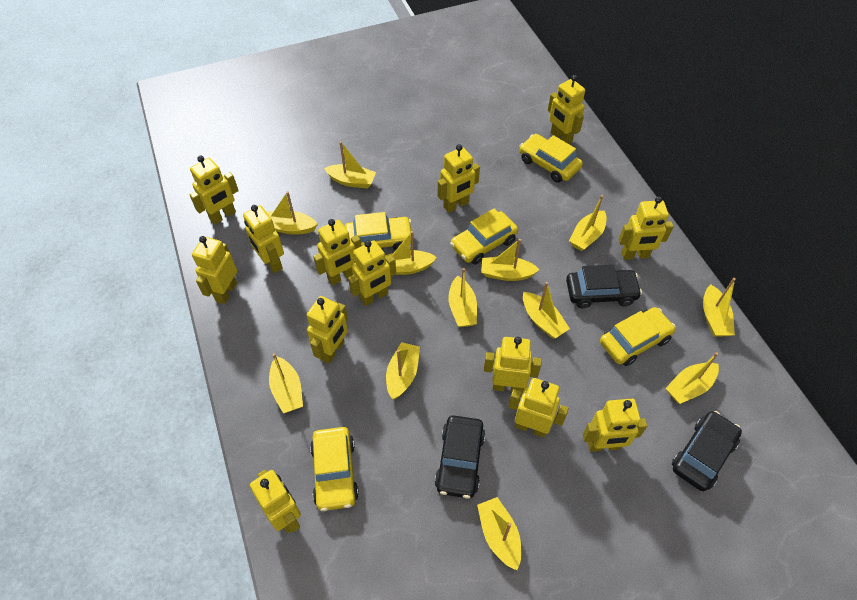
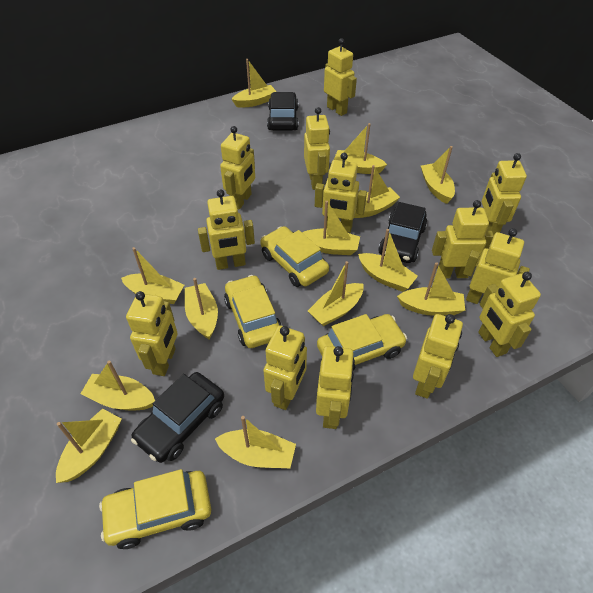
yellow boat: 12 -> 13
yellow car: 5 -> 4

